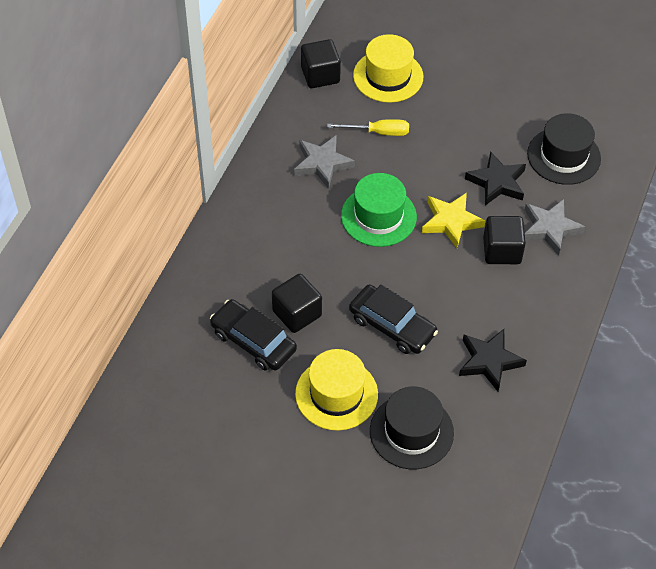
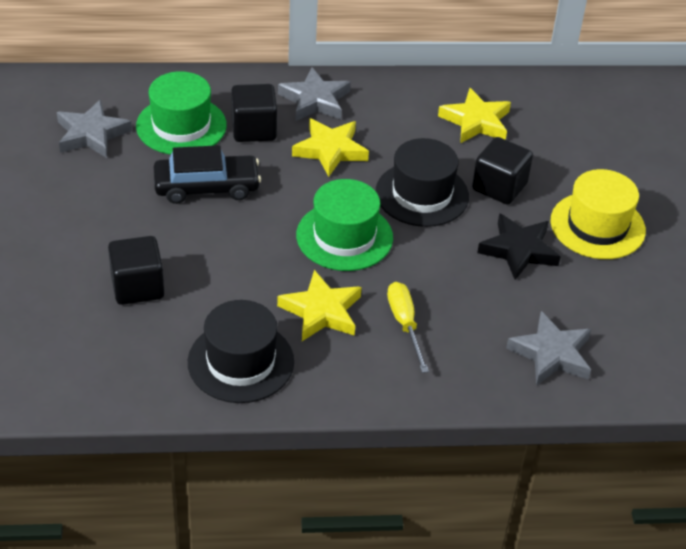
black car: 2 -> 1
black star: 2 -> 1
green hat: 1 -> 2
grey star: 2 -> 3
yellow hat: 2 -> 1
yellow star: 1 -> 3

